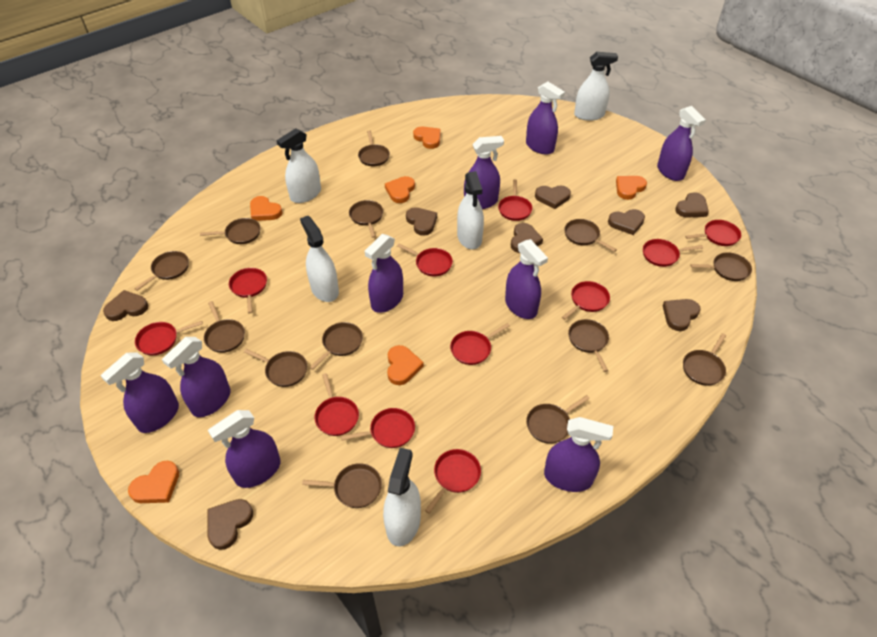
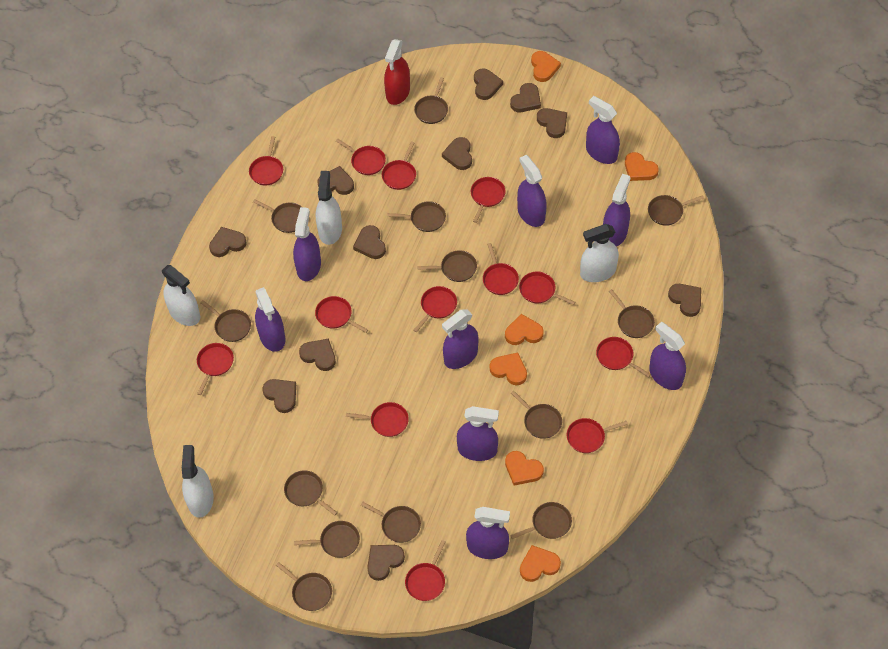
brown heart: 8 -> 11
red pan: 11 -> 13
red spray bottle: 0 -> 1
white spray bottle: 5 -> 4

